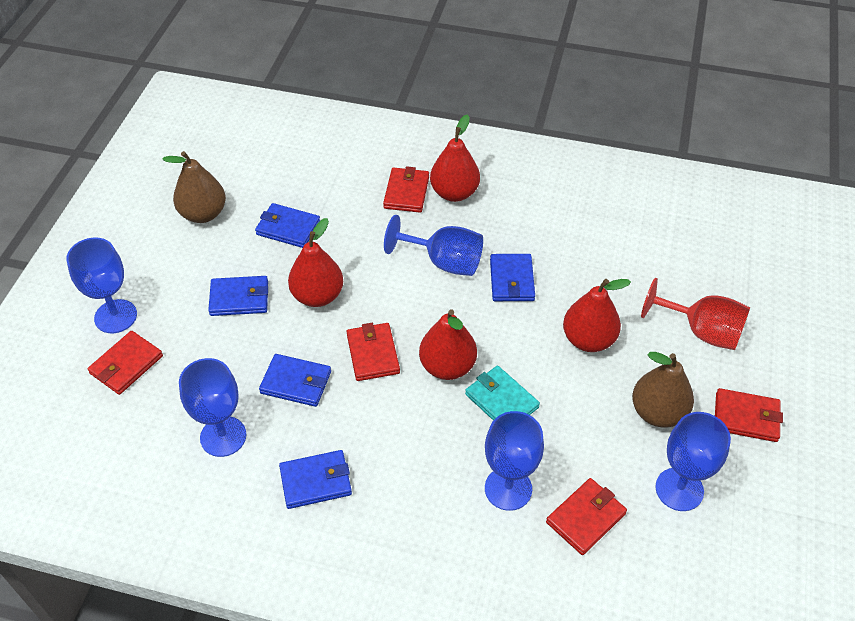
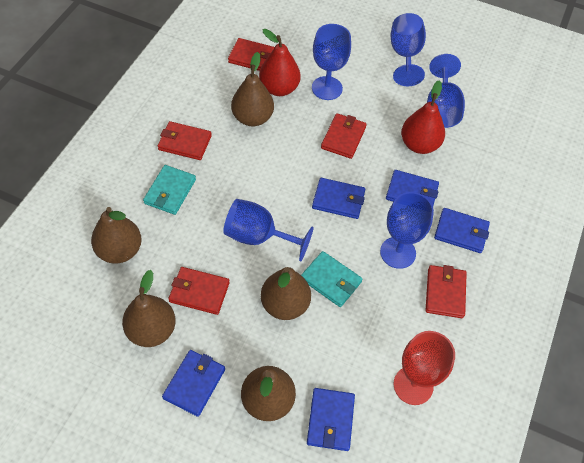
brown pear: 2 -> 5
red pear: 4 -> 2
turquoise wallet: 1 -> 2

